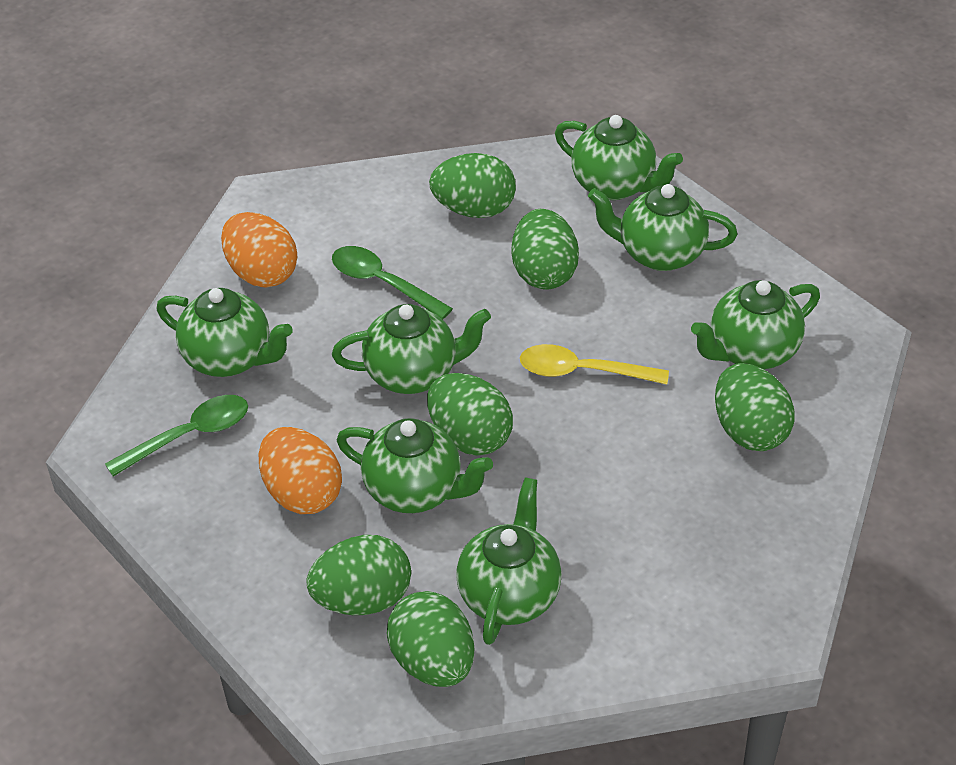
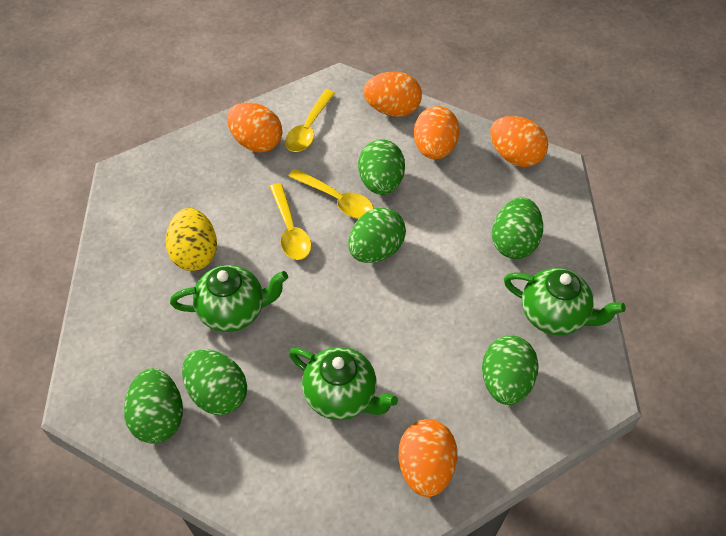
green spoon: 2 -> 0
green teapot: 7 -> 3
orange egg: 2 -> 5
yellow egg: 0 -> 1
yellow spoon: 1 -> 3

